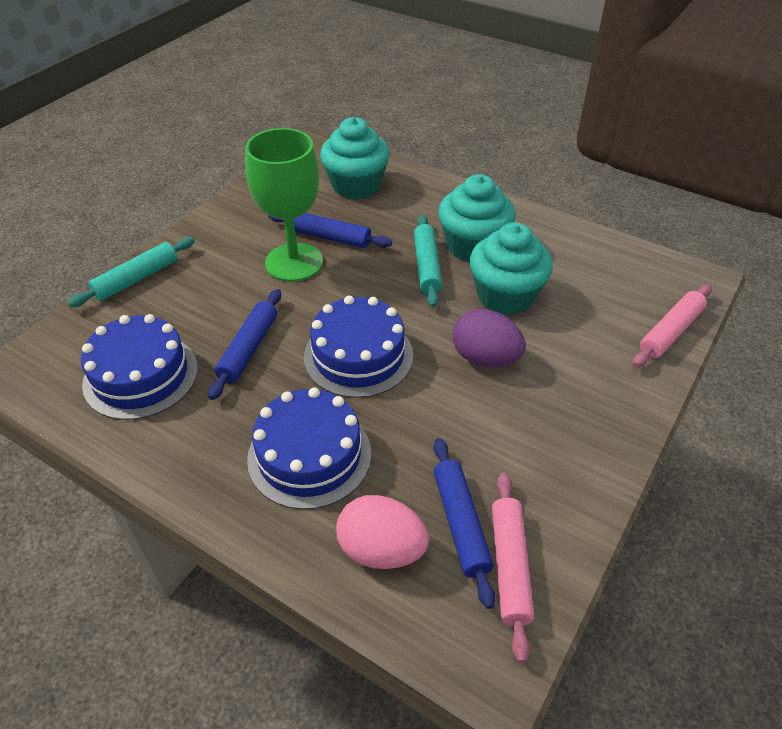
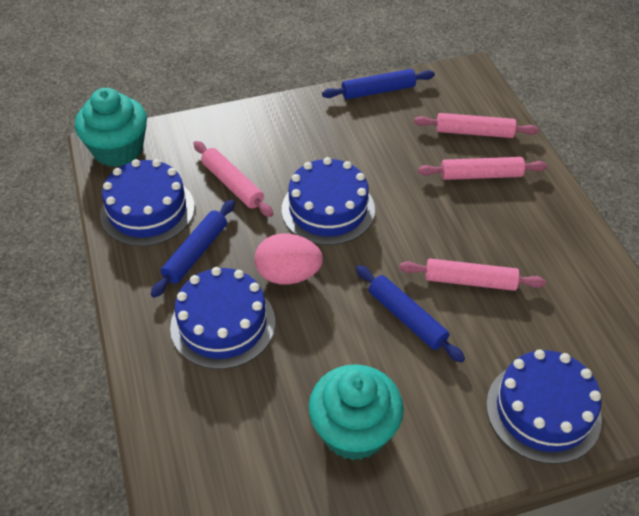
blue cake: 3 -> 4
green goblet: 1 -> 0
pink rolling pin: 2 -> 4
purple egg: 1 -> 0
turquoise cupcake: 3 -> 2
turquoise rolling pin: 2 -> 0

